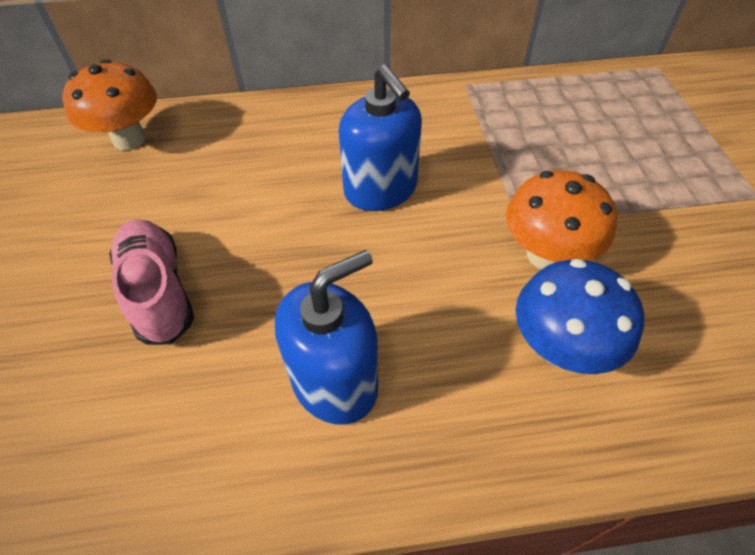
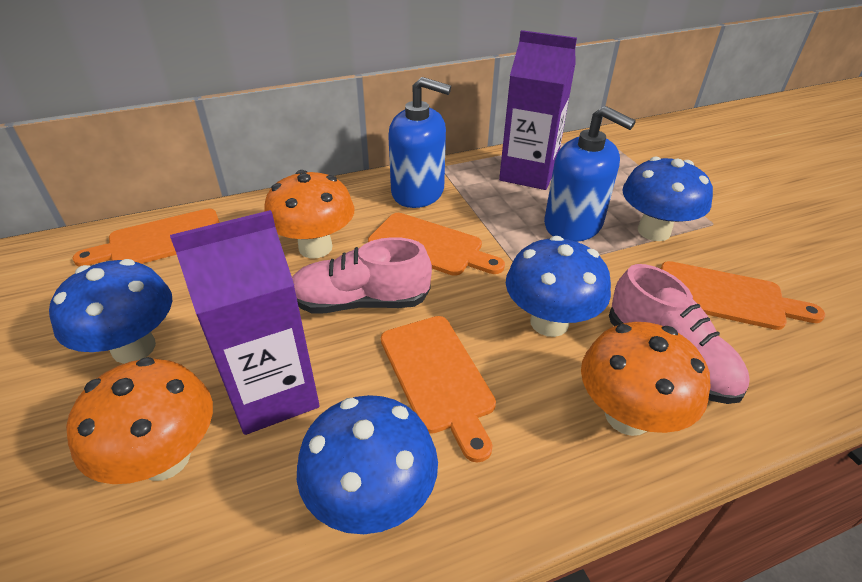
blue mushroom: 1 -> 4
orange cutting board: 0 -> 4
orange mushroom: 2 -> 3
pink shoe: 1 -> 2
purple carton: 0 -> 2

